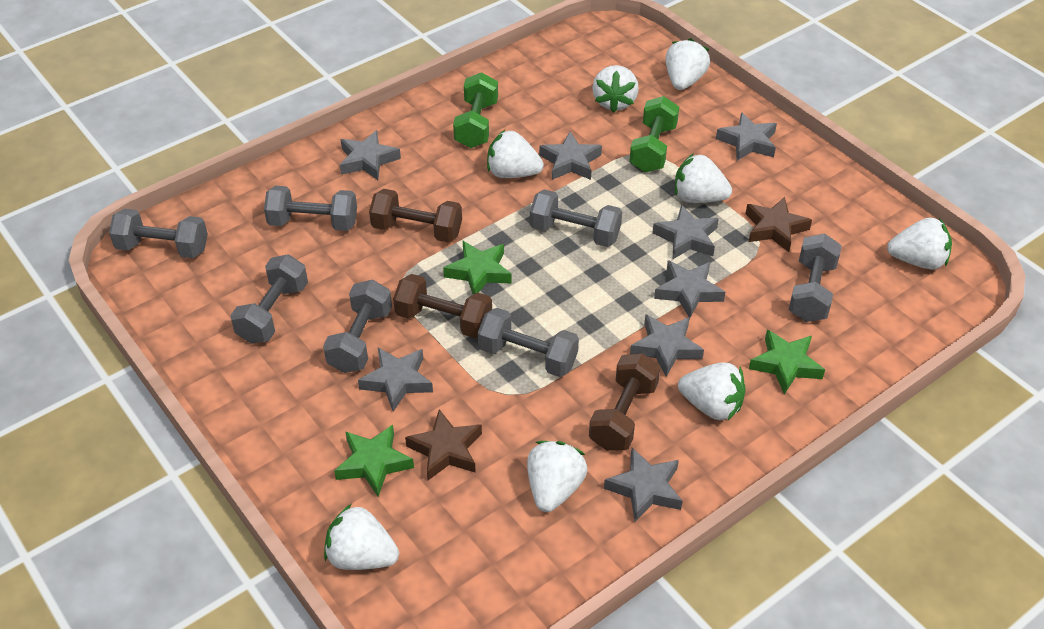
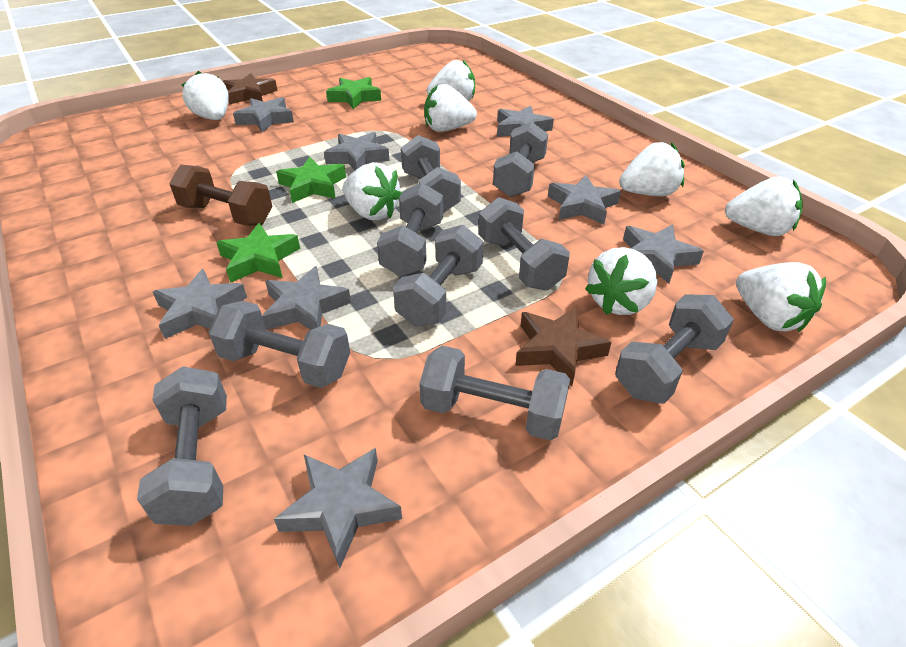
brown dumbbell: 3 -> 1
green dumbbell: 2 -> 0
grey dumbbell: 7 -> 9

